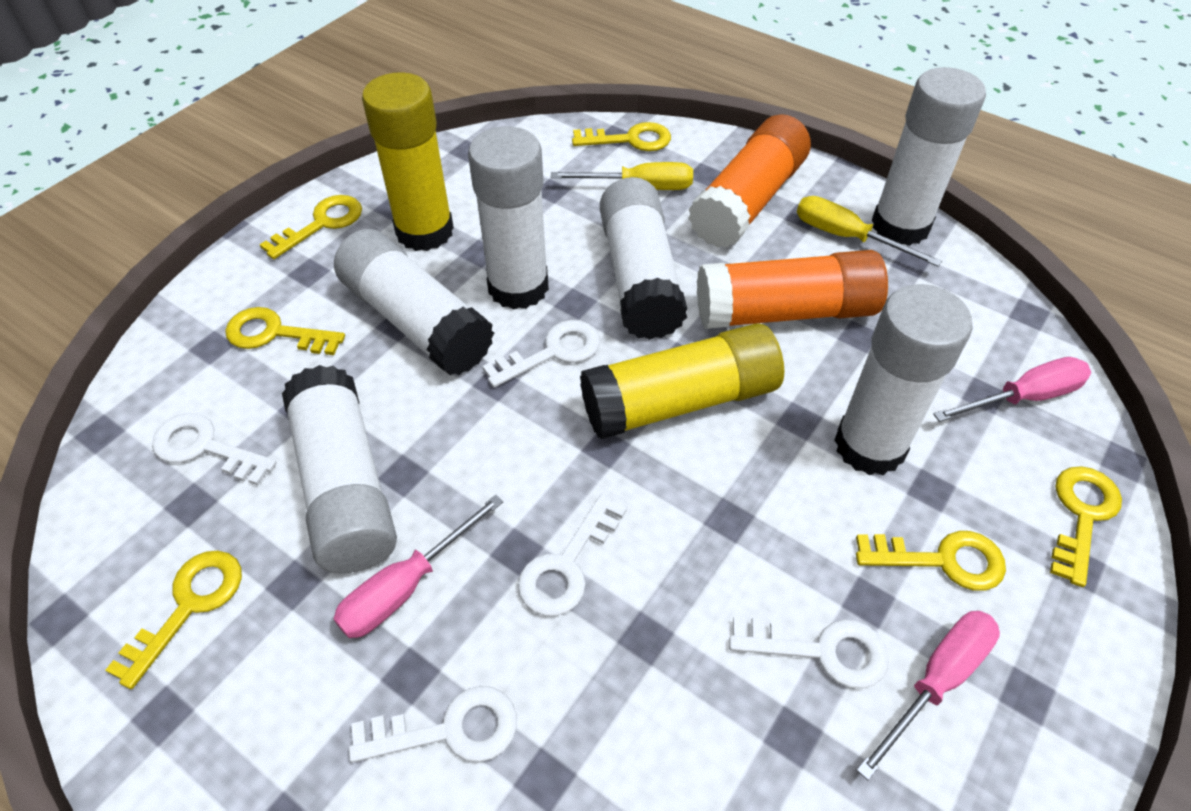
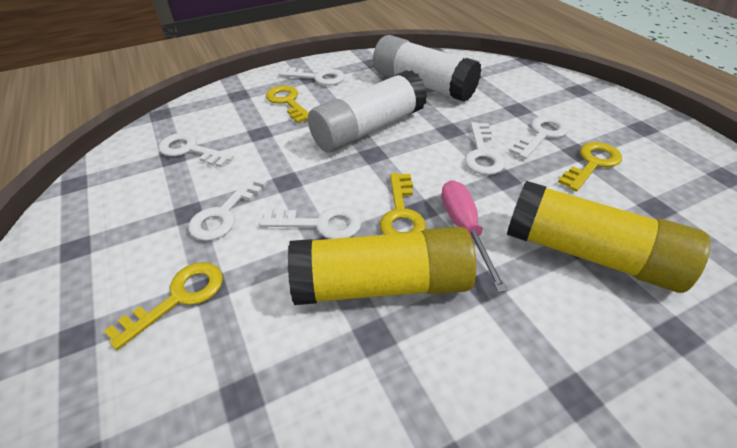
orange glue stick: 2 -> 0
pink screwdriver: 3 -> 1
white glue stick: 6 -> 2
white key: 5 -> 6
yellow key: 6 -> 4
yellow screwdriver: 2 -> 0

